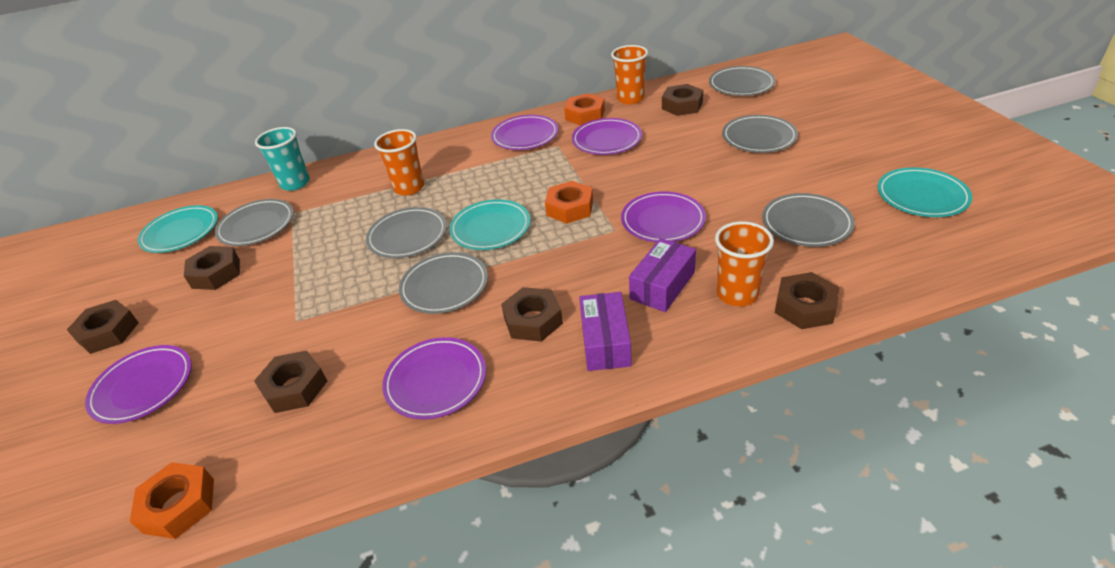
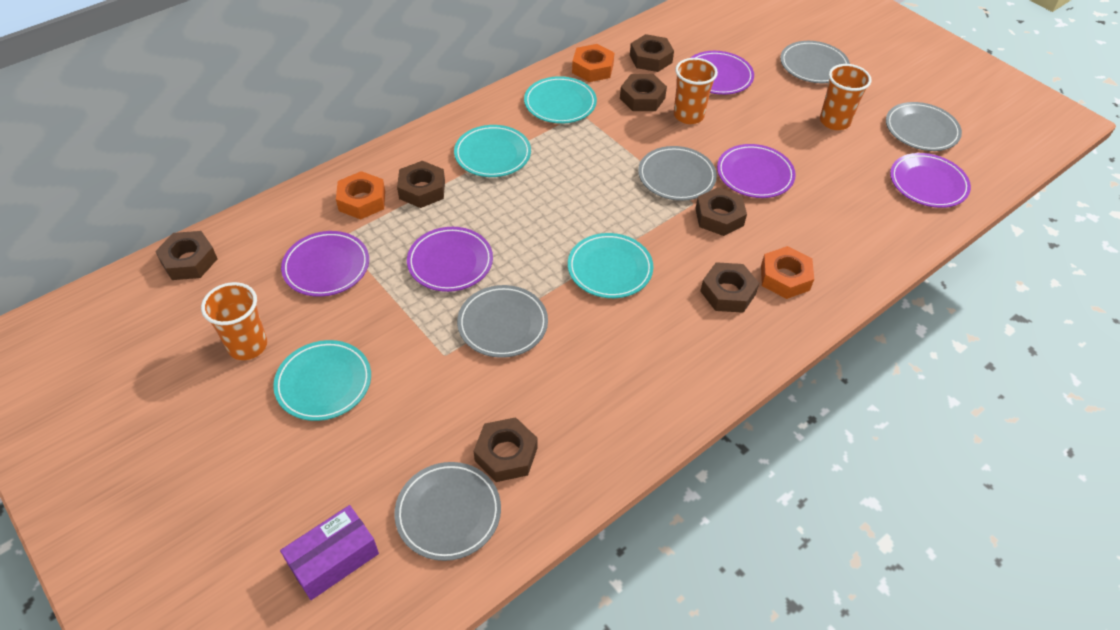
brown nut: 6 -> 7
grey plate: 6 -> 5
purple box: 2 -> 1
turquoise cup: 1 -> 0
turquoise plate: 3 -> 4

